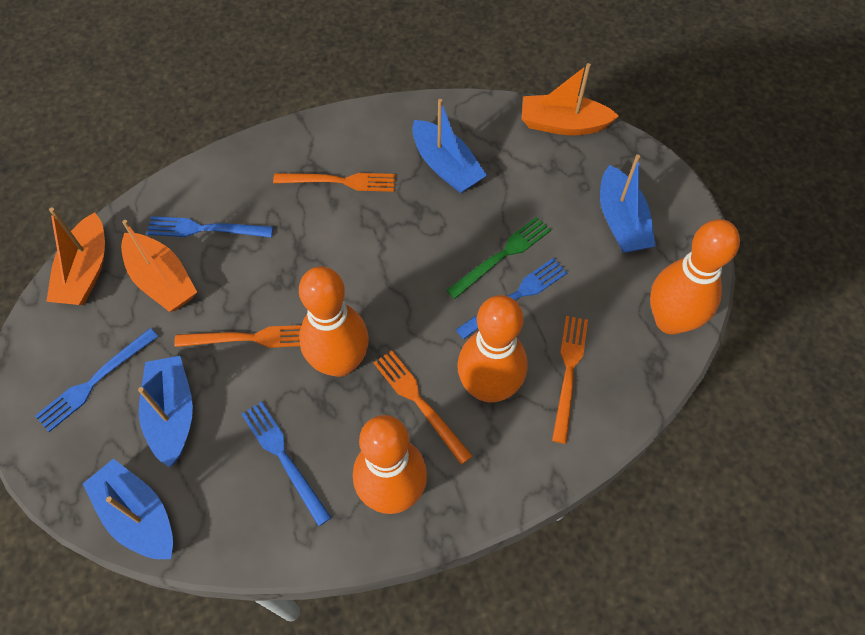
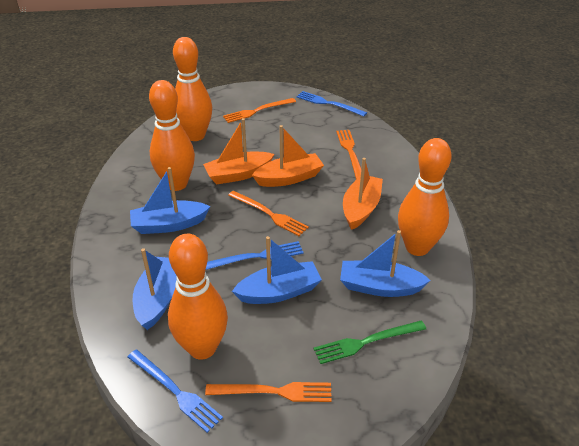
blue fork: 4 -> 3

